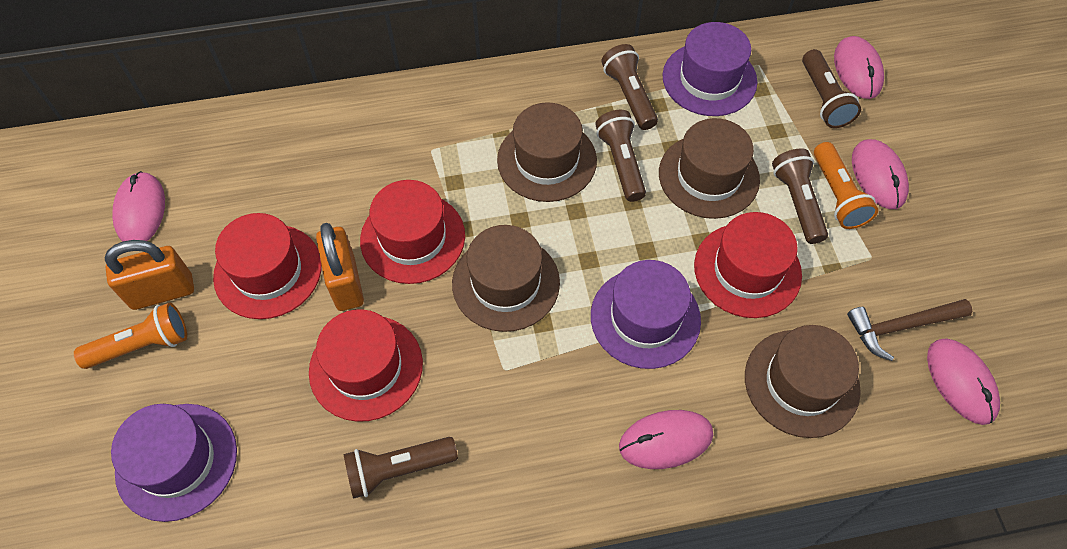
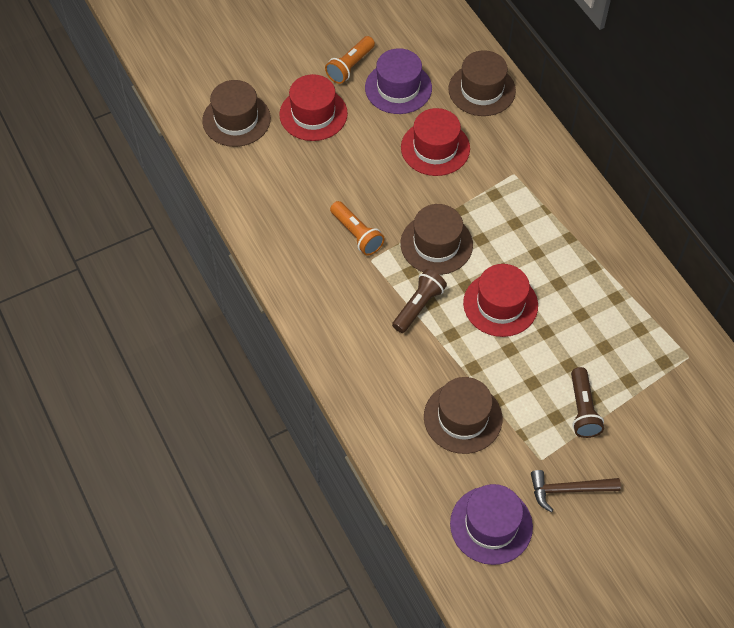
brown flashlight: 5 -> 2
orange padlock: 2 -> 0
pink mouse: 5 -> 0
purple hat: 3 -> 2
red hat: 4 -> 3

